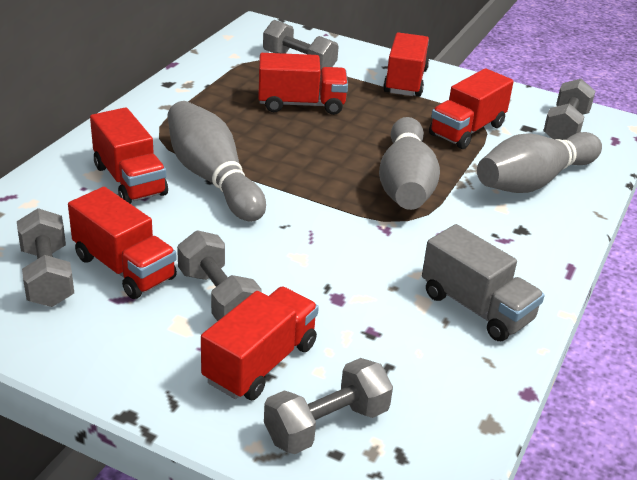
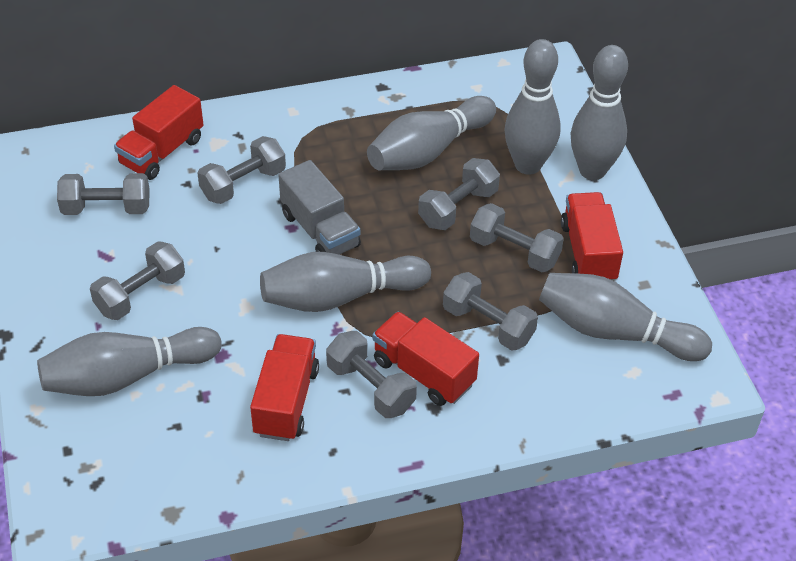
grey bowling pin: 3 -> 6
grey dumbbell: 5 -> 7
red truck: 6 -> 4

